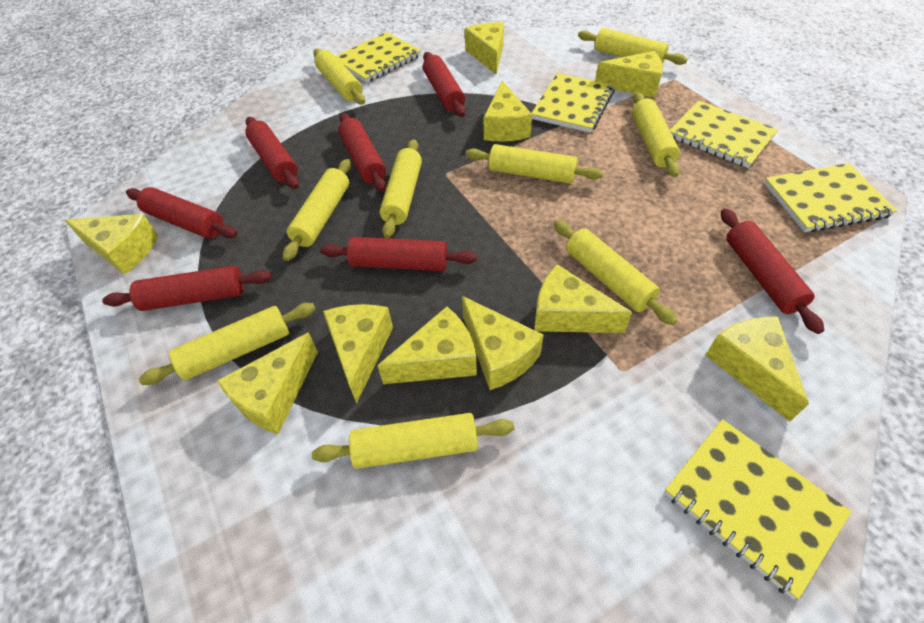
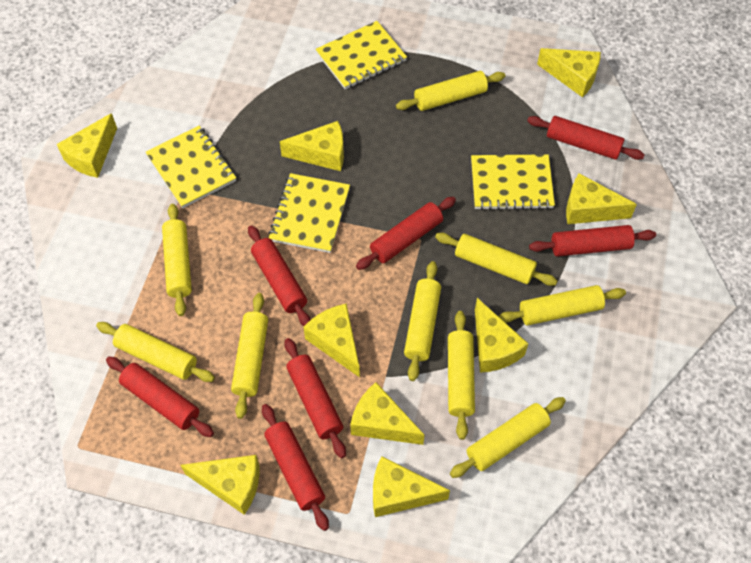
yellow cheese: 10 -> 9
yellow notebook: 5 -> 4

